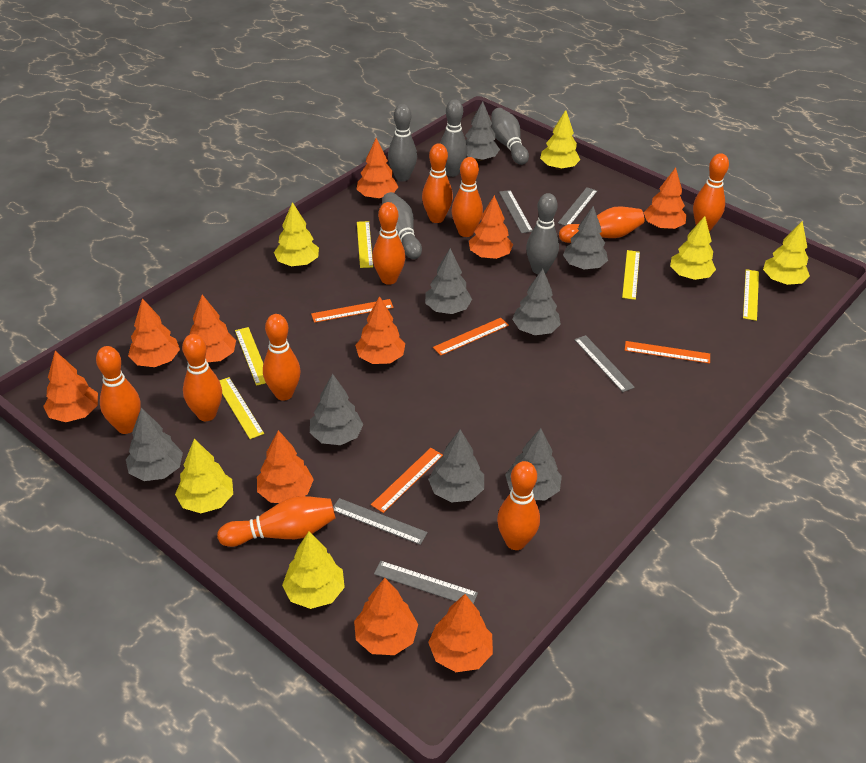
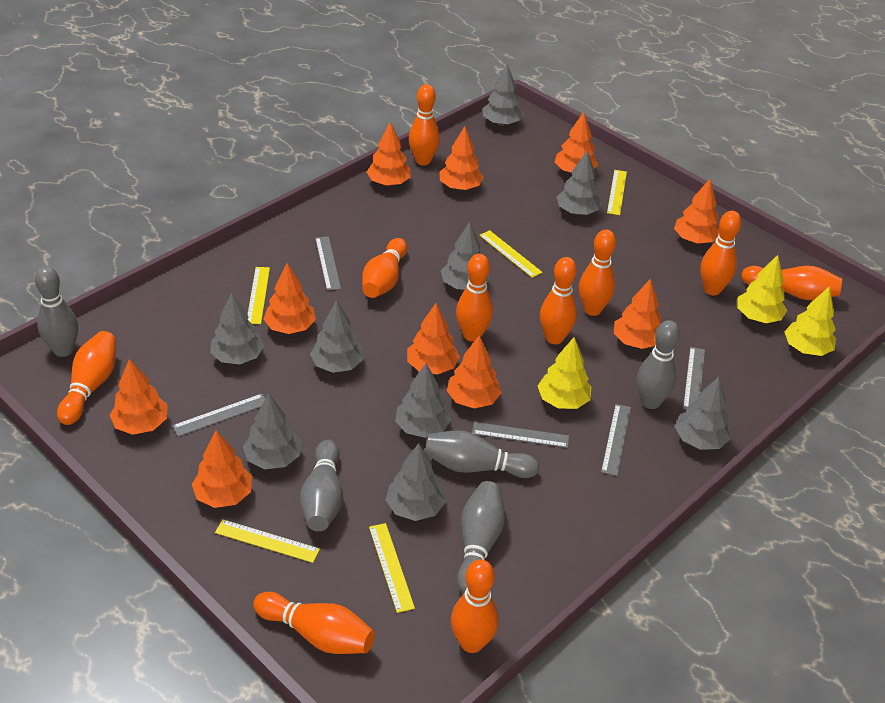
grey tree: 8 -> 9
orange ruler: 4 -> 0
yellow tree: 6 -> 3

